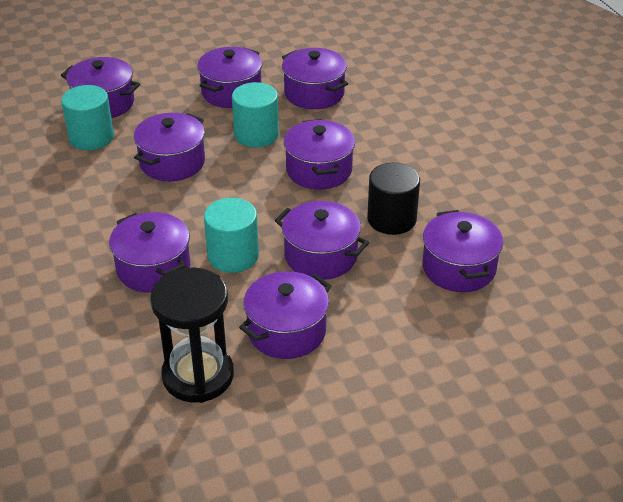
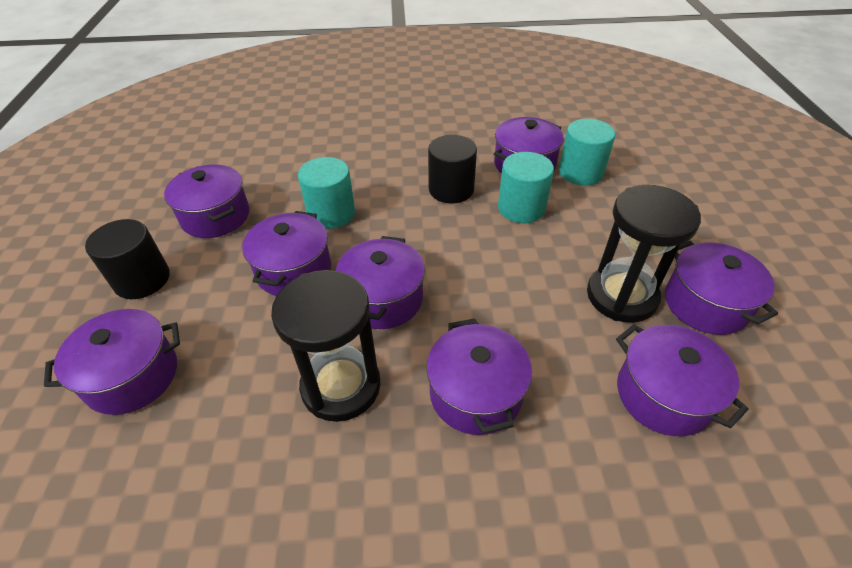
black cylinder: 1 -> 2
black hourglass: 1 -> 2
purple pot: 9 -> 8

